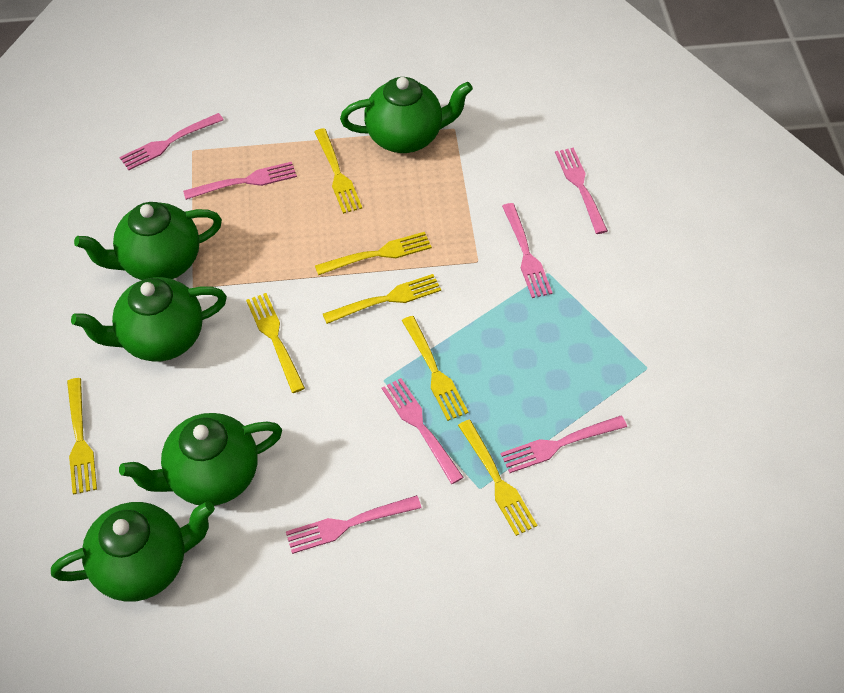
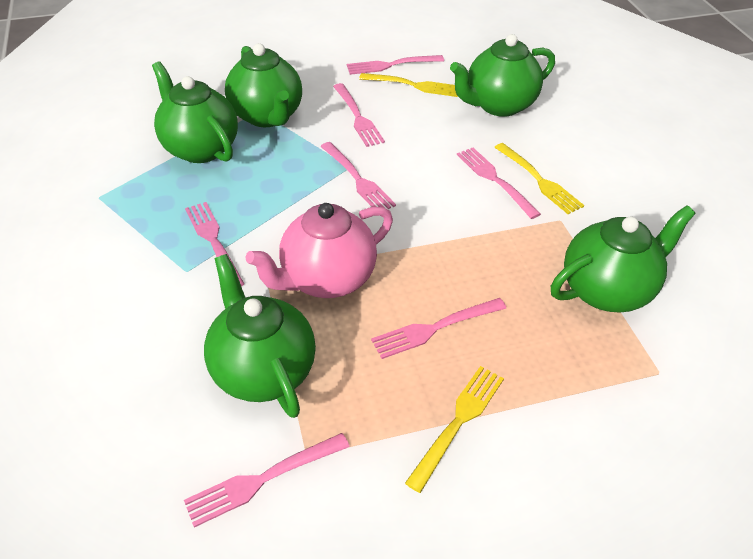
pink teapot: 0 -> 1
yellow fork: 7 -> 3

